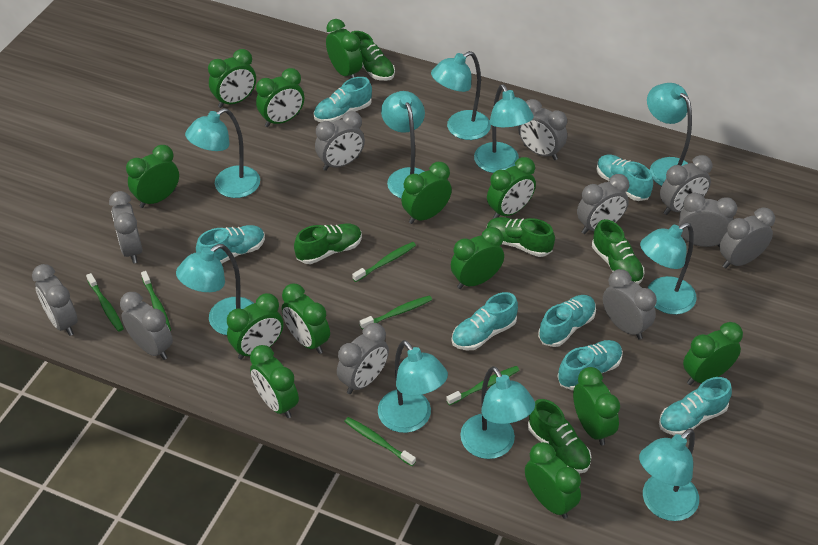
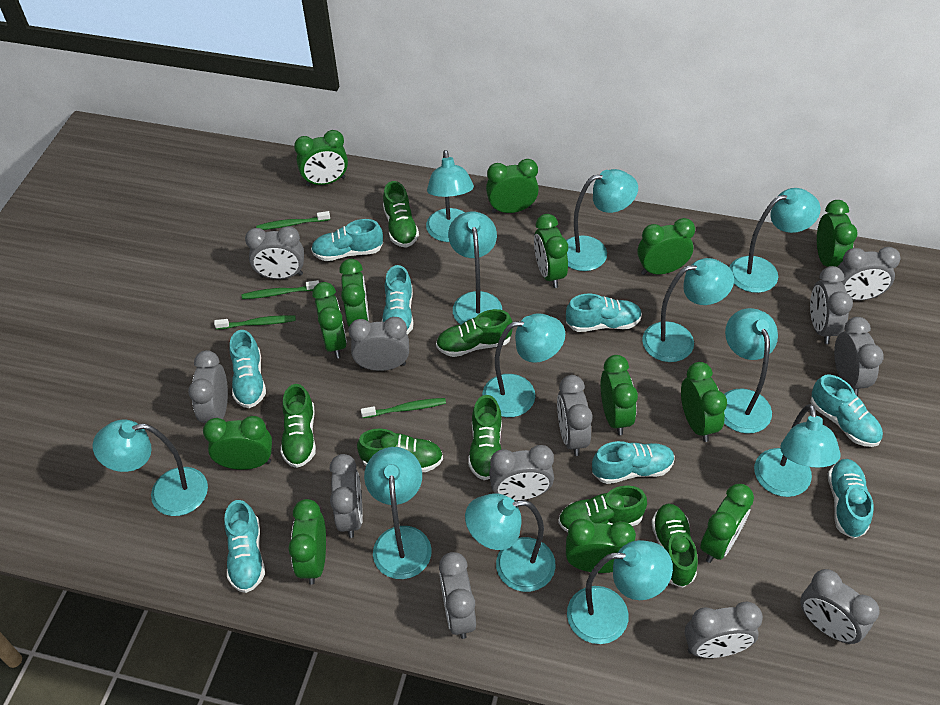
green shoe: 5 -> 7
green toothbrush: 6 -> 4
grey clock: 11 -> 12
turquoise lamp: 10 -> 12
turquoise shoe: 7 -> 8

